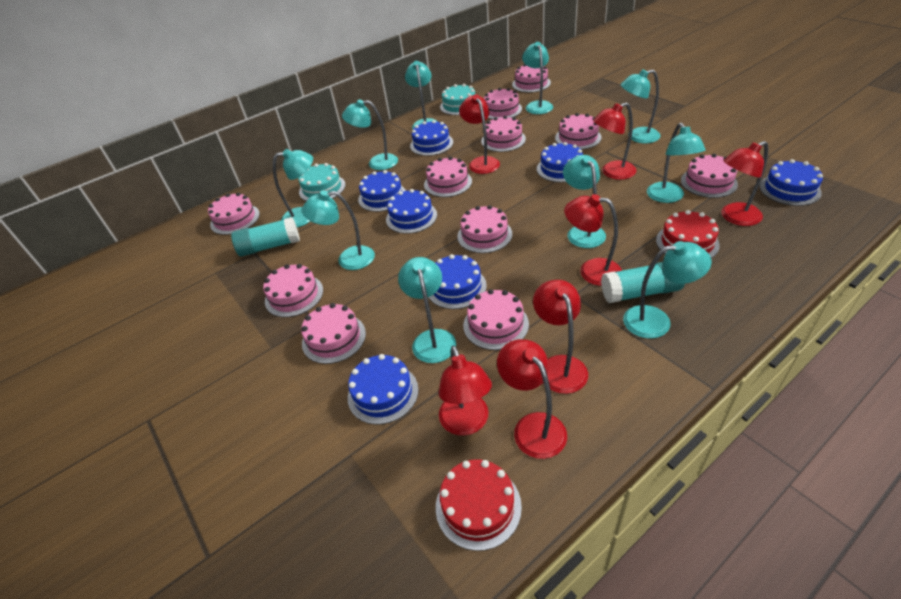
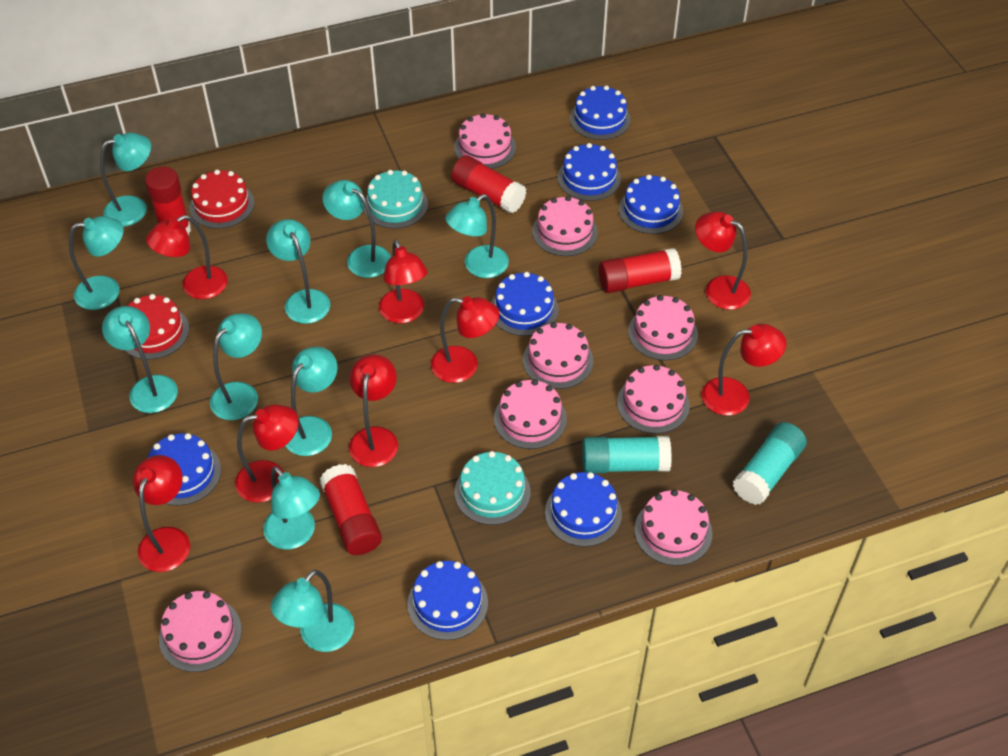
pink cake: 11 -> 8
red glue stick: 0 -> 4
red lamp: 7 -> 8

